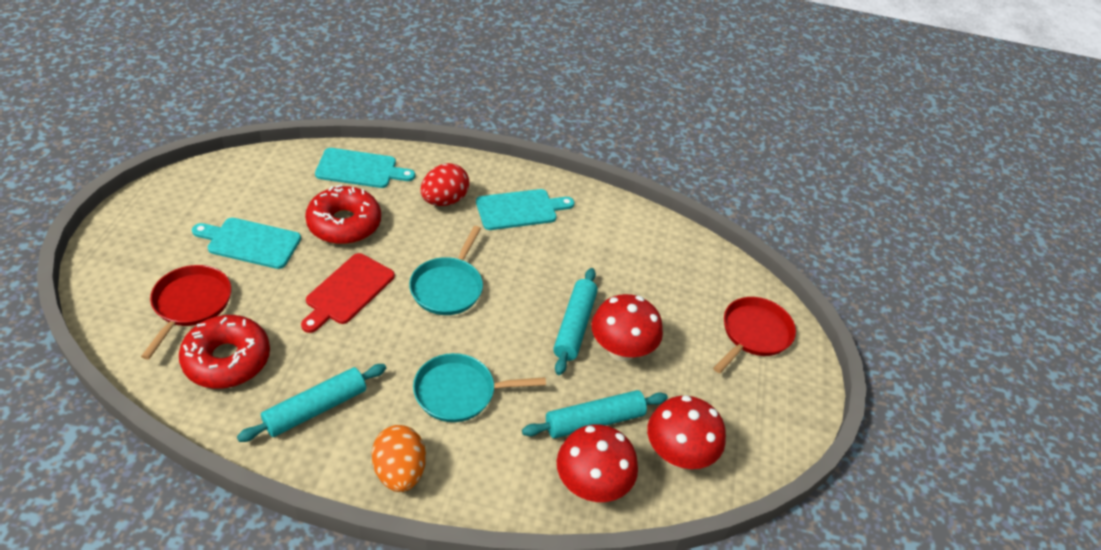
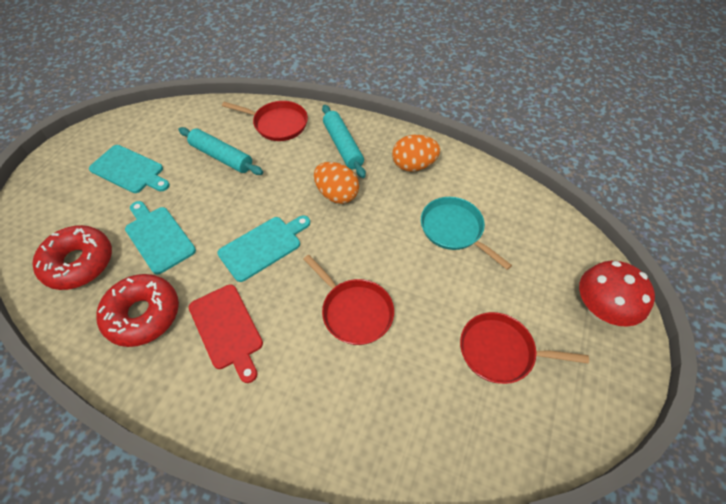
orange egg: 1 -> 2
red egg: 1 -> 0
red mushroom: 3 -> 1
red pan: 2 -> 3
turquoise pan: 2 -> 1
turquoise rolling pin: 3 -> 2

